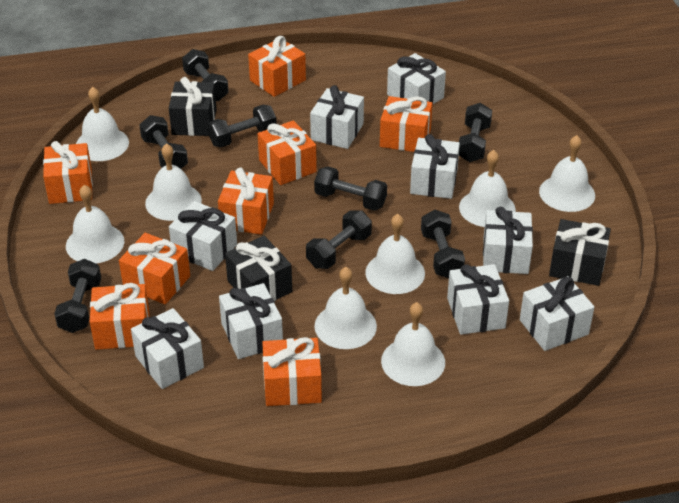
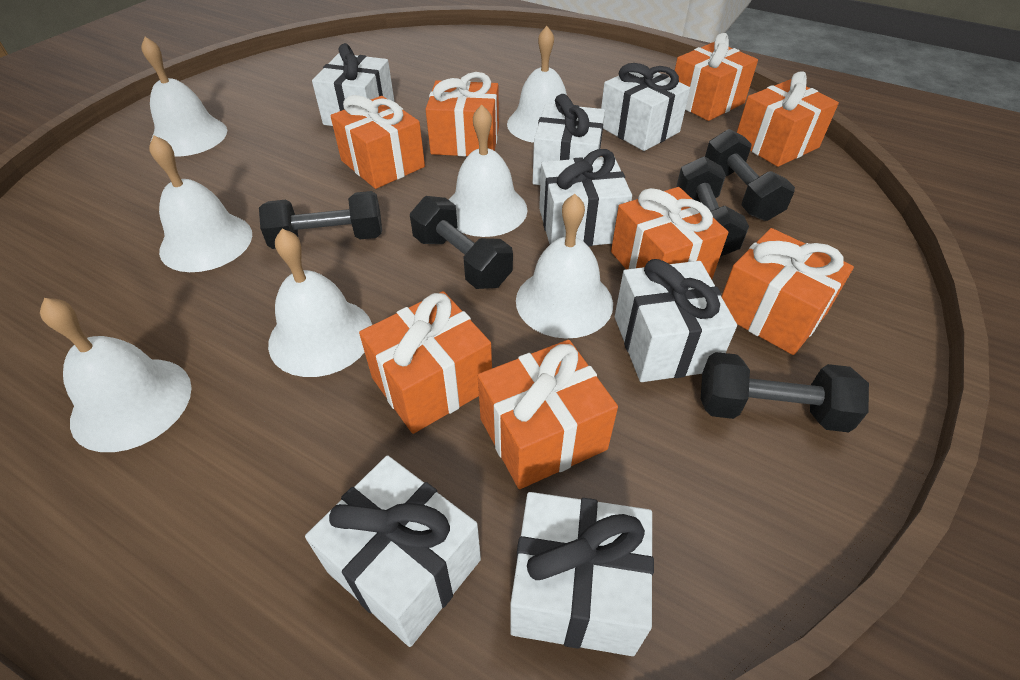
black dumbbell: 8 -> 5
black gift: 3 -> 0
white bell: 8 -> 7
white gift: 9 -> 7

